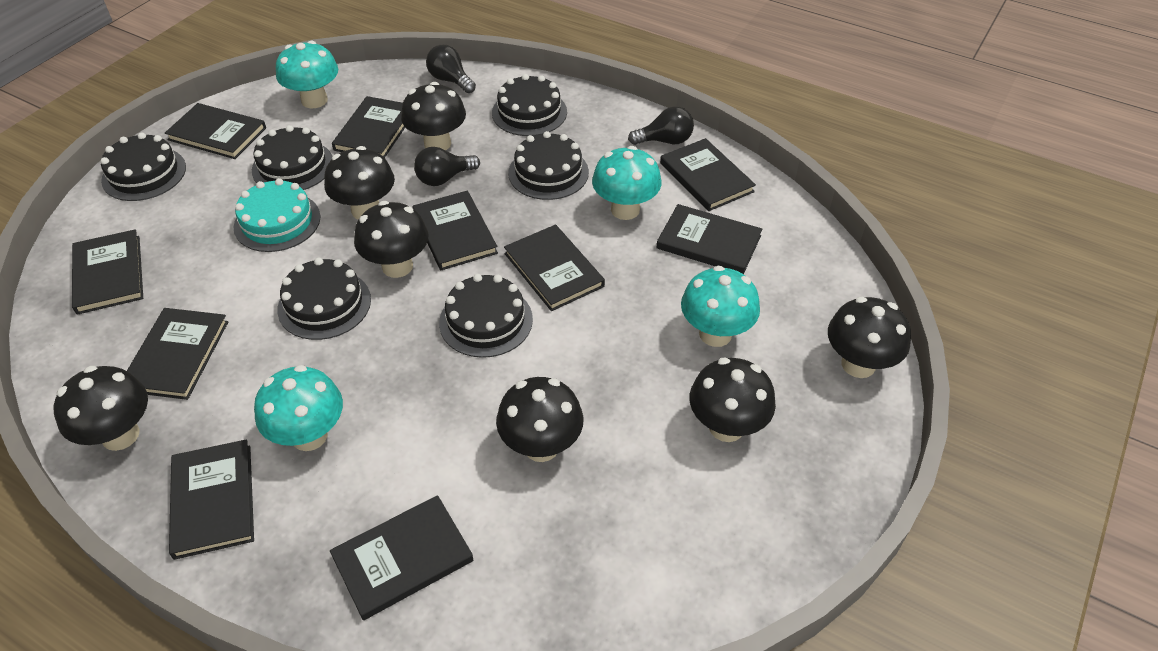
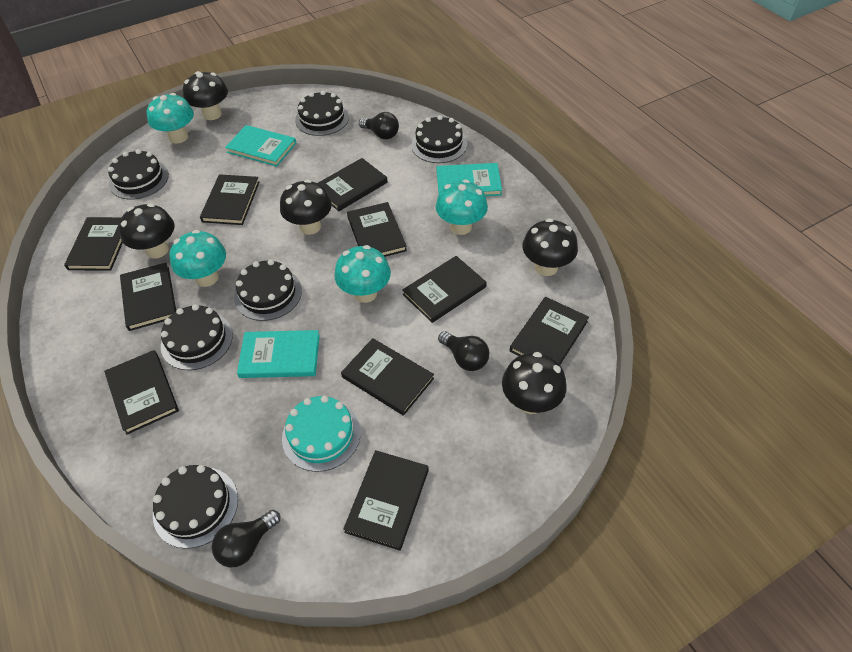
black mushroom: 7 -> 5
turquoise book: 0 -> 3

